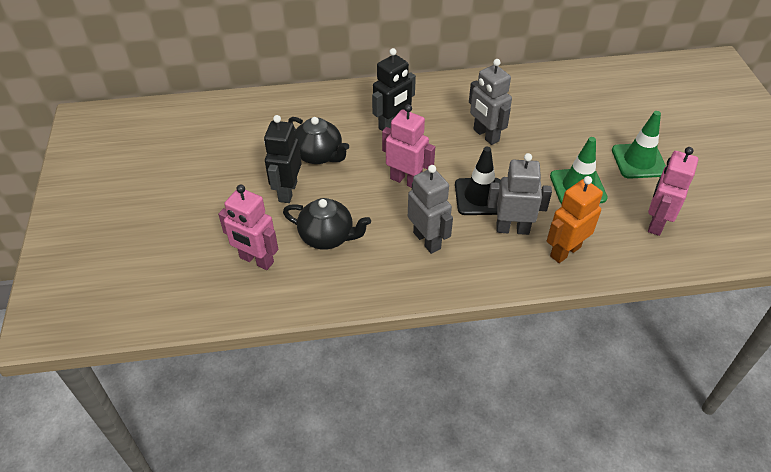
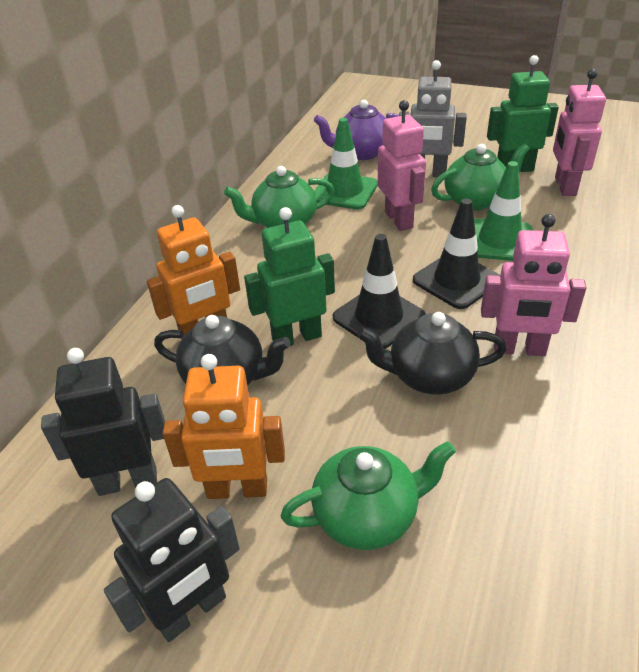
black traffic cone: 1 -> 2
green robot: 0 -> 2
green teapot: 0 -> 3
grey robot: 3 -> 1
orange robot: 1 -> 2
purple teapot: 0 -> 1

